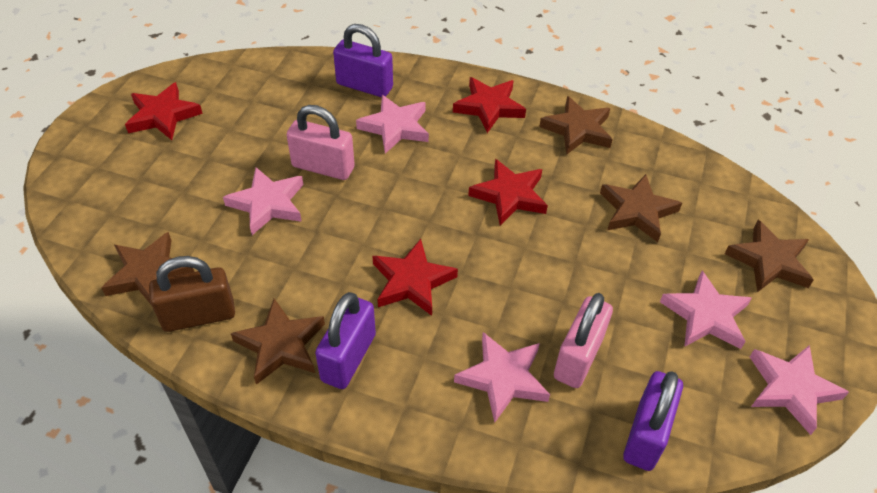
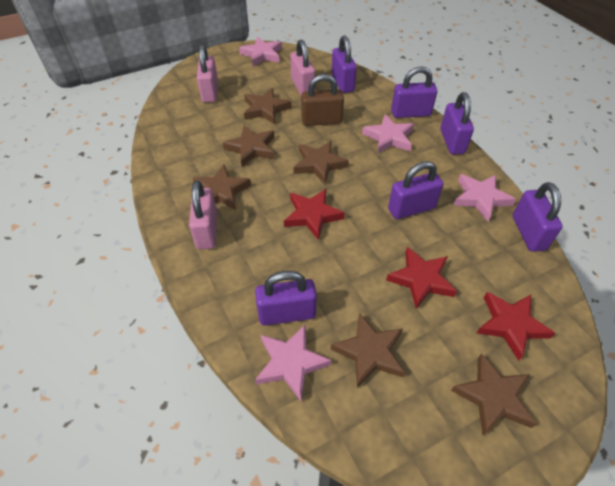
brown star: 5 -> 6
pink padlock: 2 -> 3
pink star: 5 -> 4
purple padlock: 3 -> 6
red star: 4 -> 3

